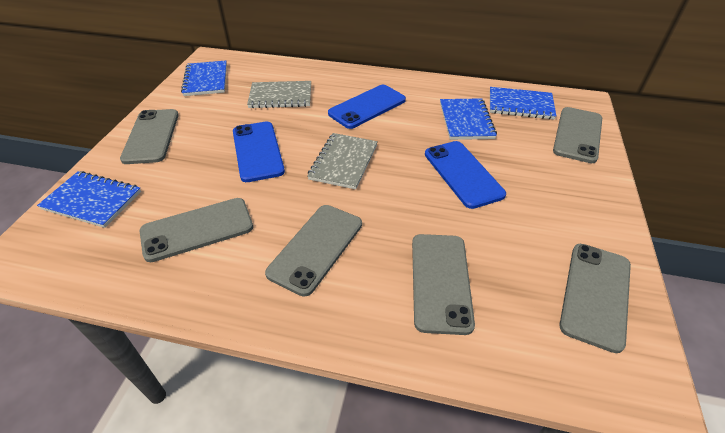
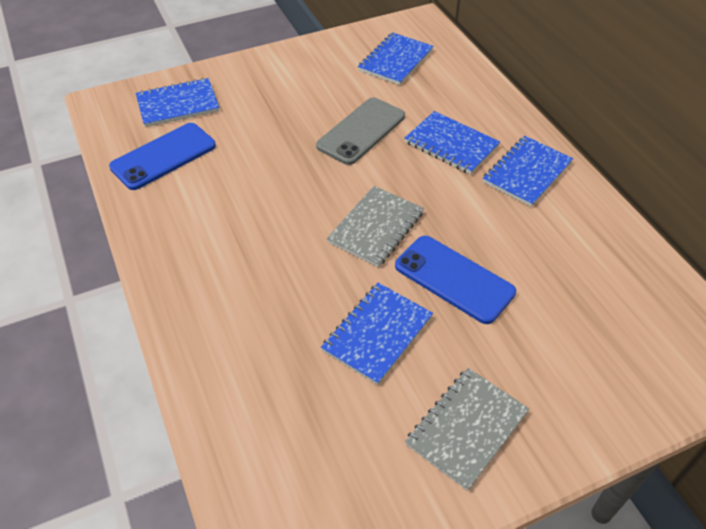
blue notebook: 4 -> 5
blue phone: 3 -> 2
grey phone: 6 -> 1

